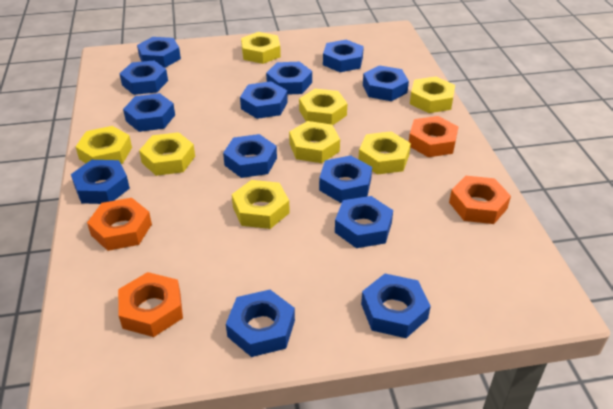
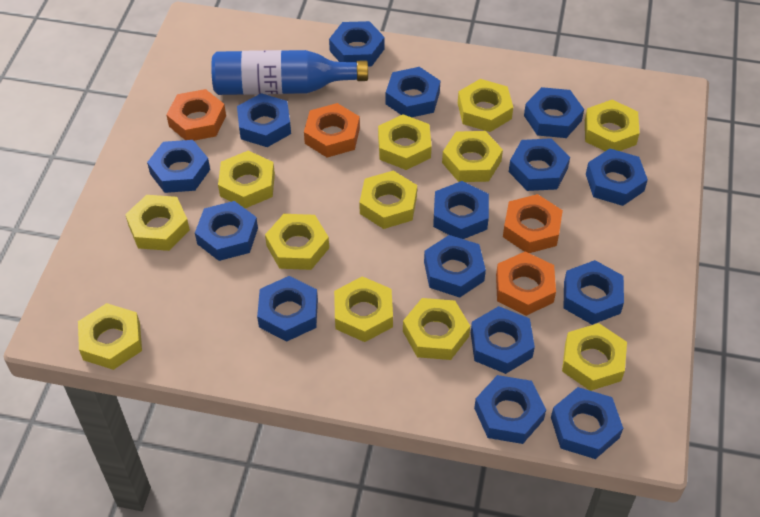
blue bottle: 0 -> 1
blue nut: 13 -> 15
yellow nut: 8 -> 12

